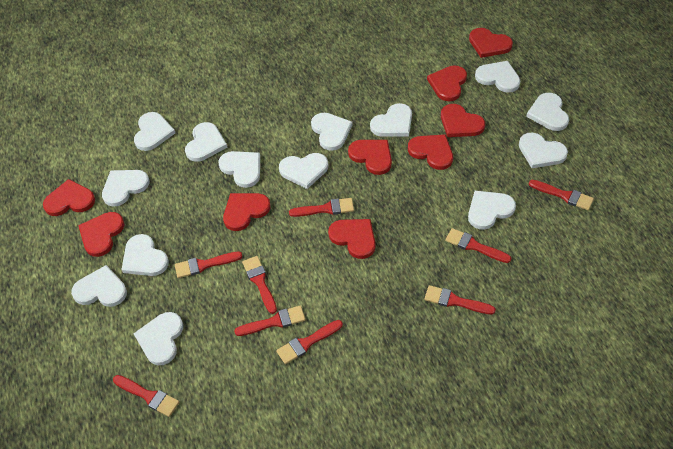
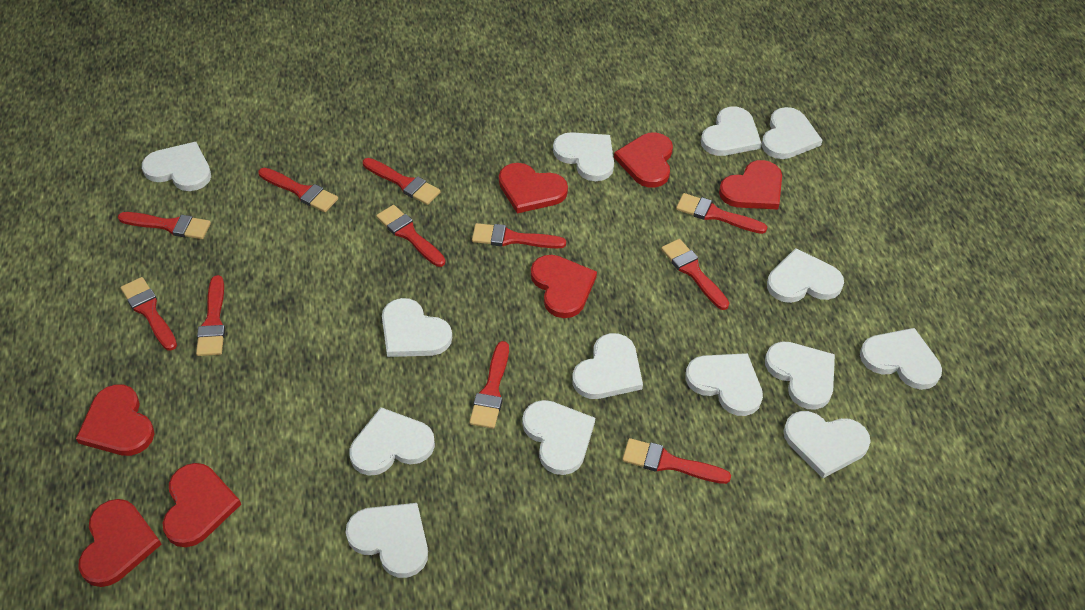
red brush: 9 -> 11
red heart: 9 -> 7

